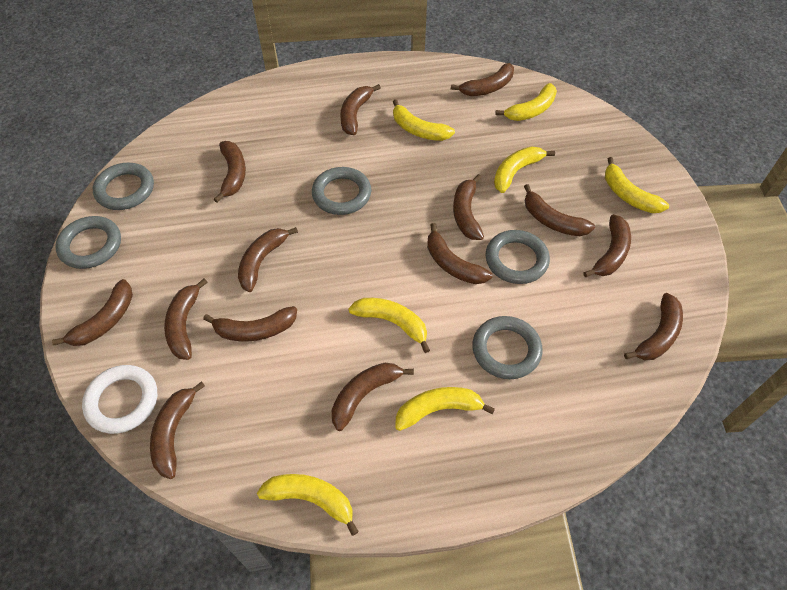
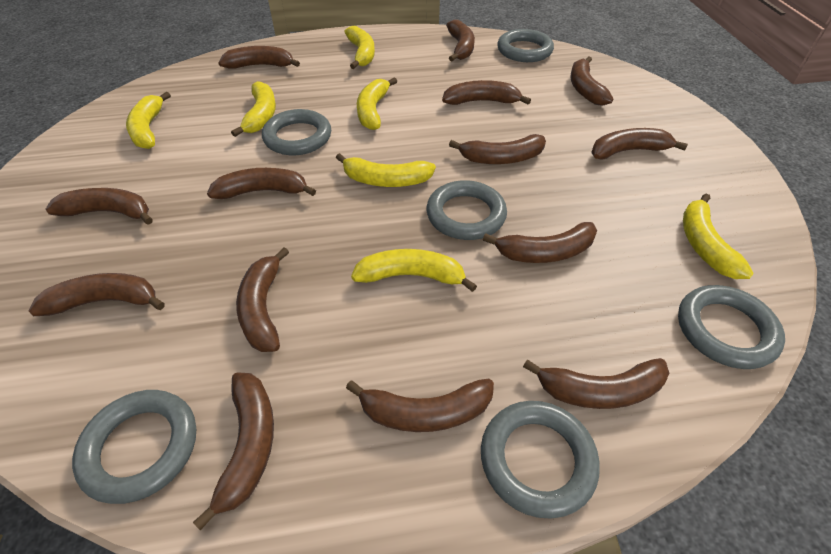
grey ring: 5 -> 6
white ring: 1 -> 0

